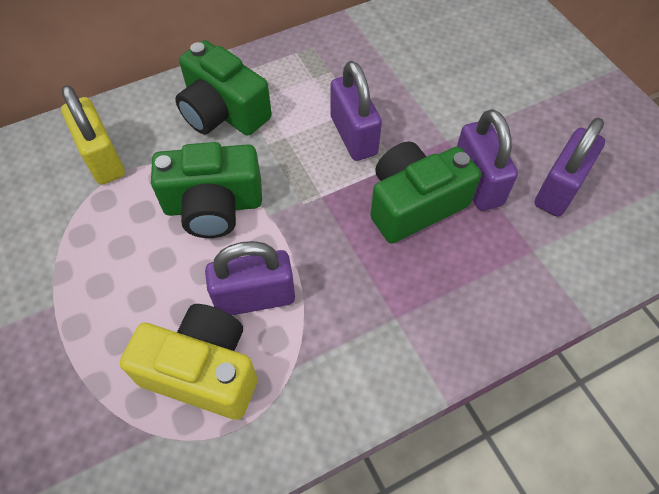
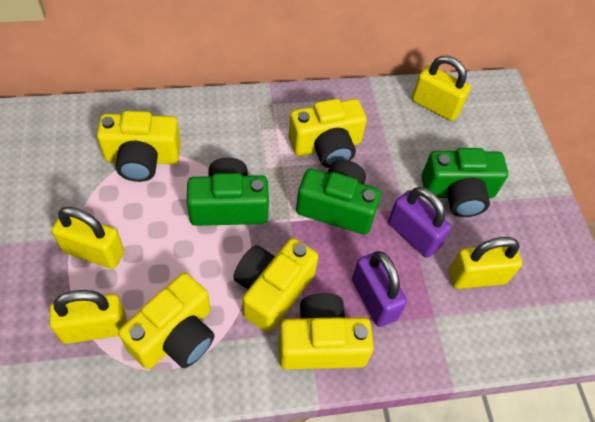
purple padlock: 4 -> 2
yellow camera: 1 -> 5
yellow padlock: 1 -> 4

